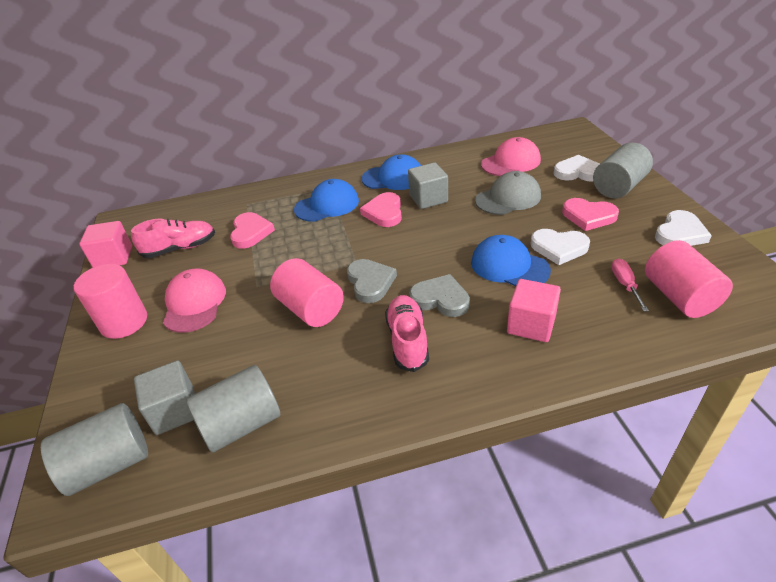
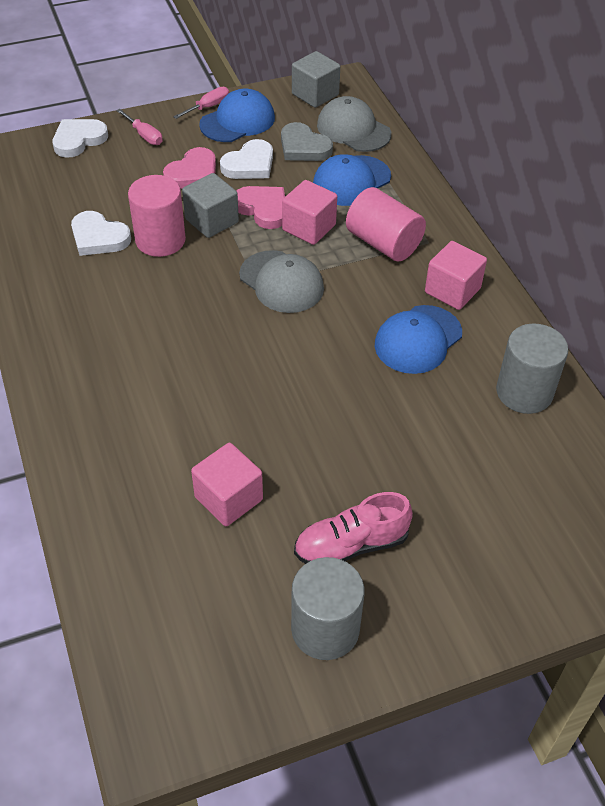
grey cap: 1 -> 2
grey cylinder: 3 -> 2
grey heart: 2 -> 1
pink cap: 2 -> 0
pink cube: 2 -> 3
pink cylinder: 3 -> 2
pink heart: 3 -> 2
pink screwdriver: 1 -> 2
pink shoe: 2 -> 1

